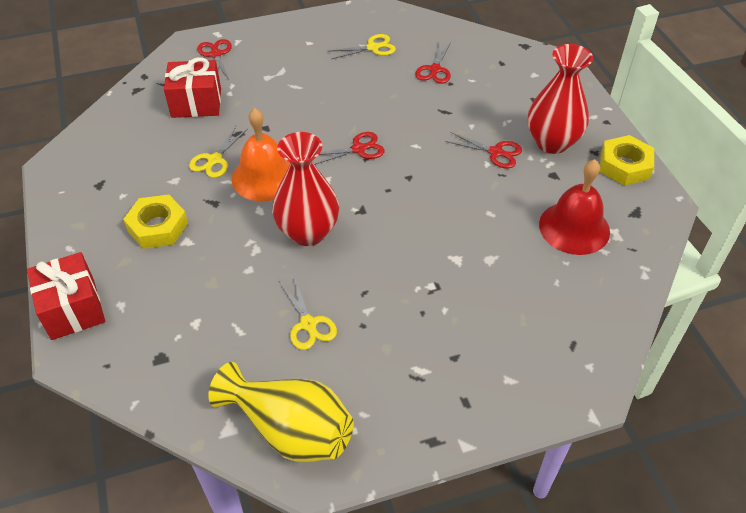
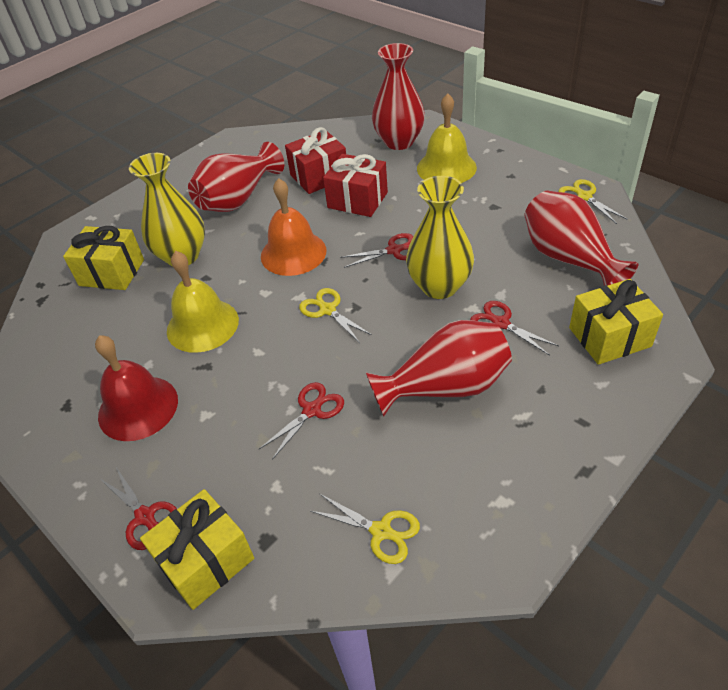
red vase: 2 -> 4
yellow bell: 0 -> 2
yellow gift: 0 -> 3
yellow nut: 2 -> 0
yellow vase: 1 -> 2

